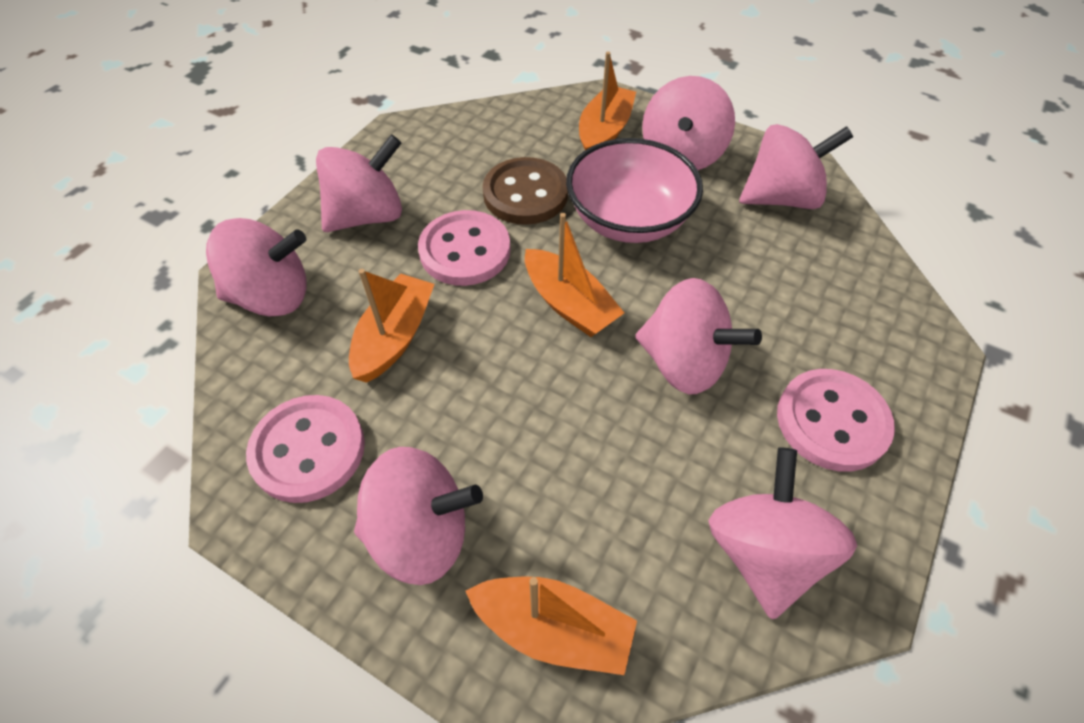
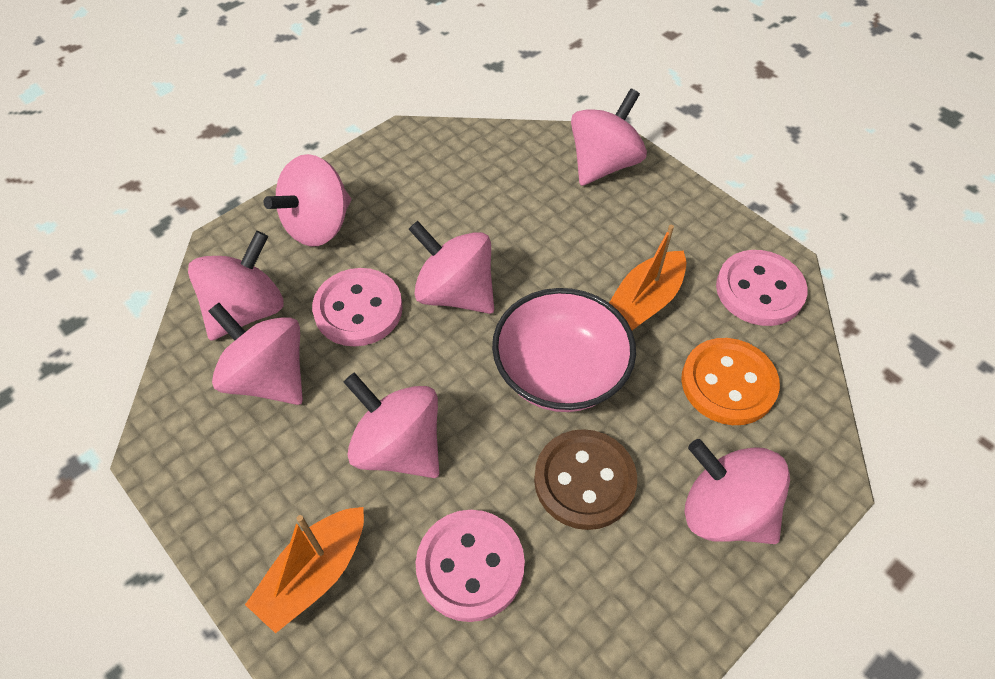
orange boat: 4 -> 2
orange button: 0 -> 1

